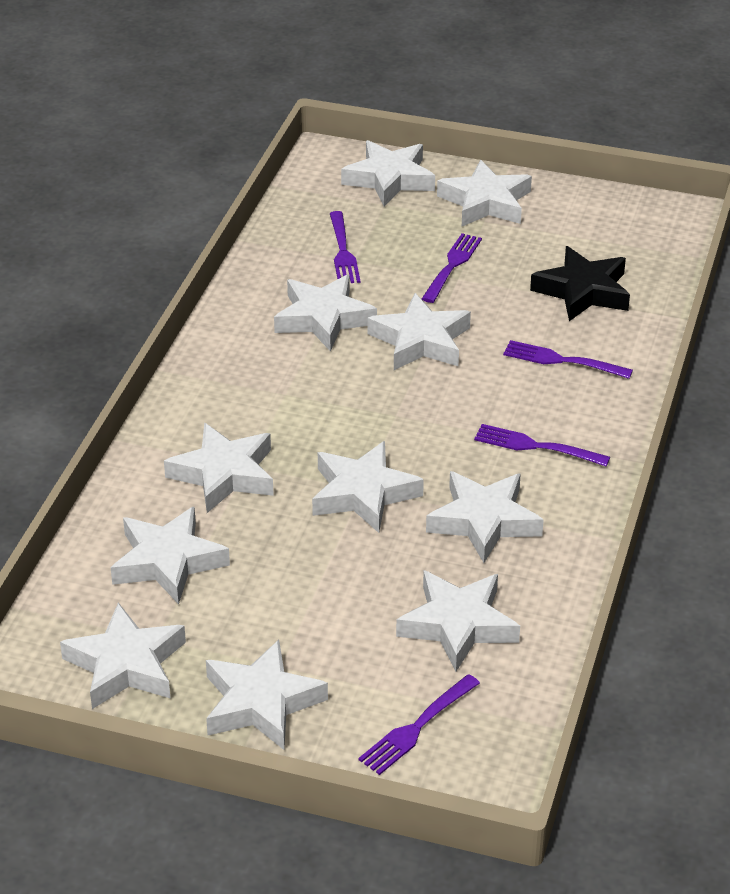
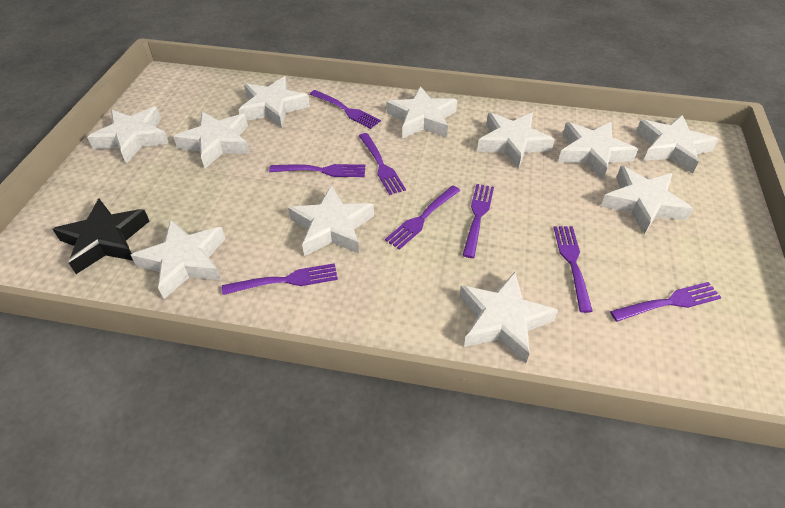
purple fork: 5 -> 8

